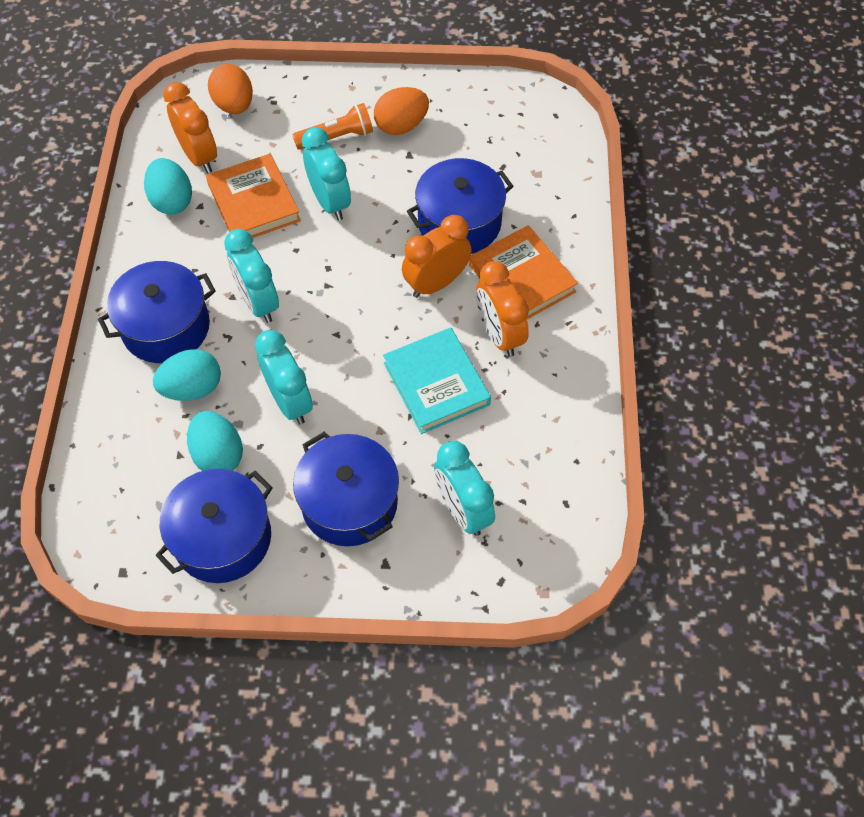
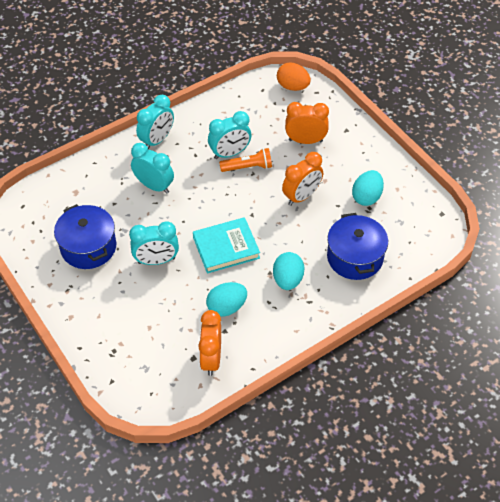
blue pot: 4 -> 2
orange book: 2 -> 0
orange egg: 2 -> 1

